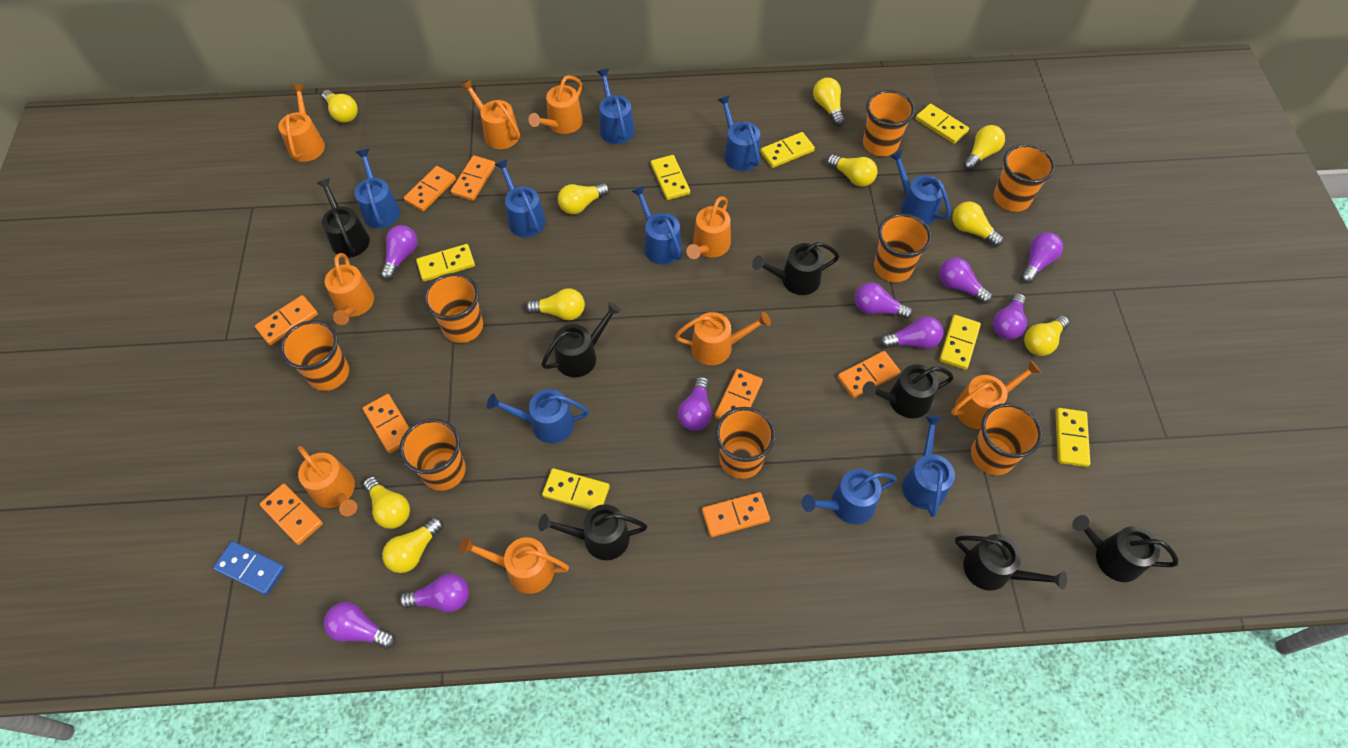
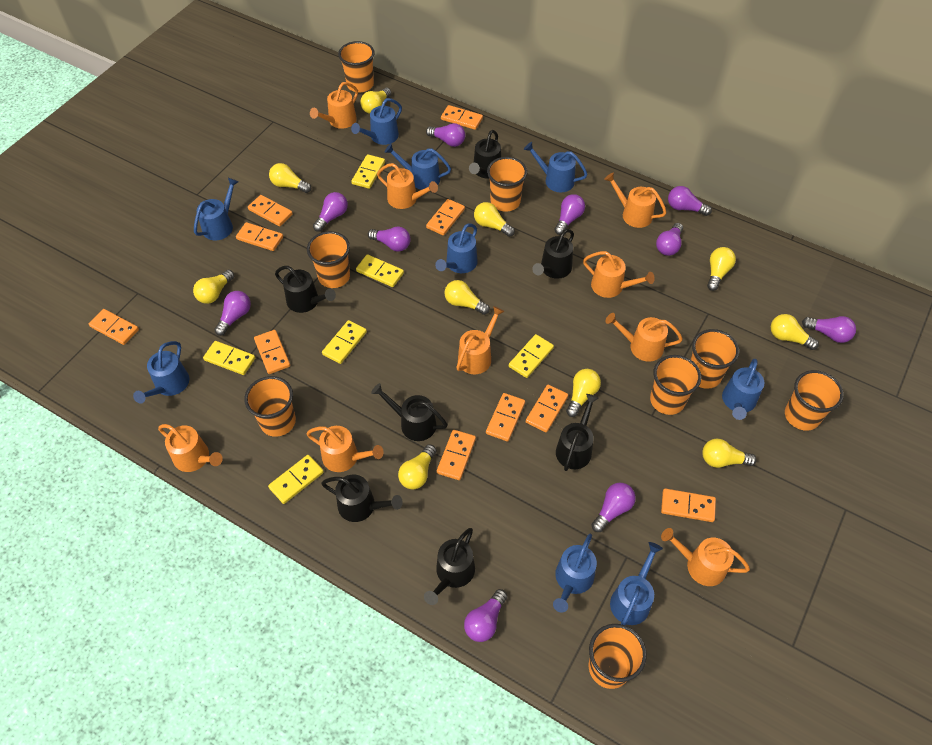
blue domino: 1 -> 0
orange domino: 8 -> 10
purple light bulb: 9 -> 10
yellow domino: 7 -> 6

